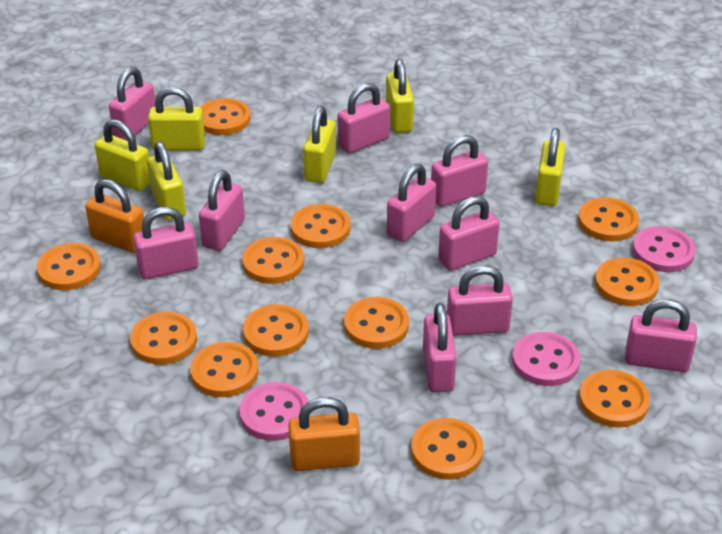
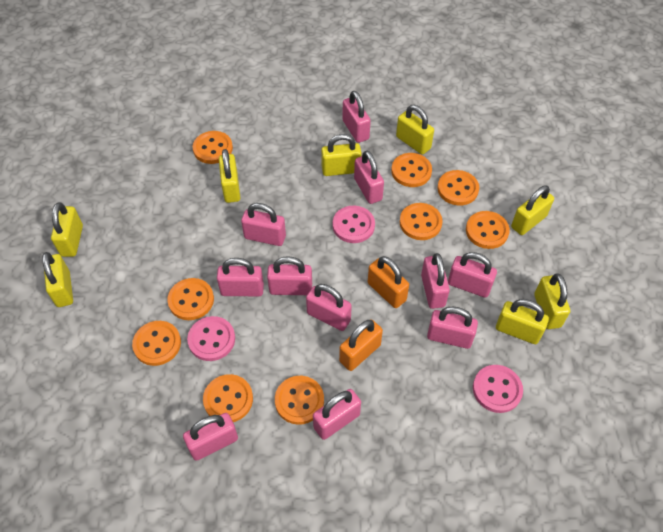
orange button: 12 -> 9
pink padlock: 10 -> 11
yellow padlock: 6 -> 8

